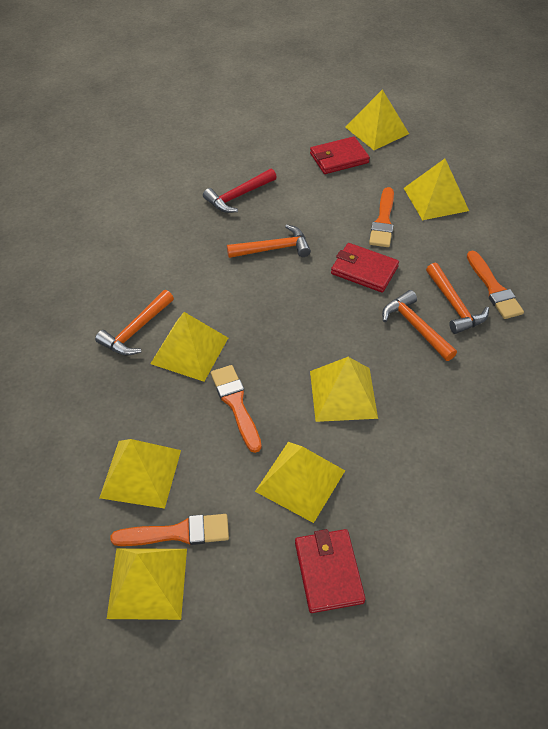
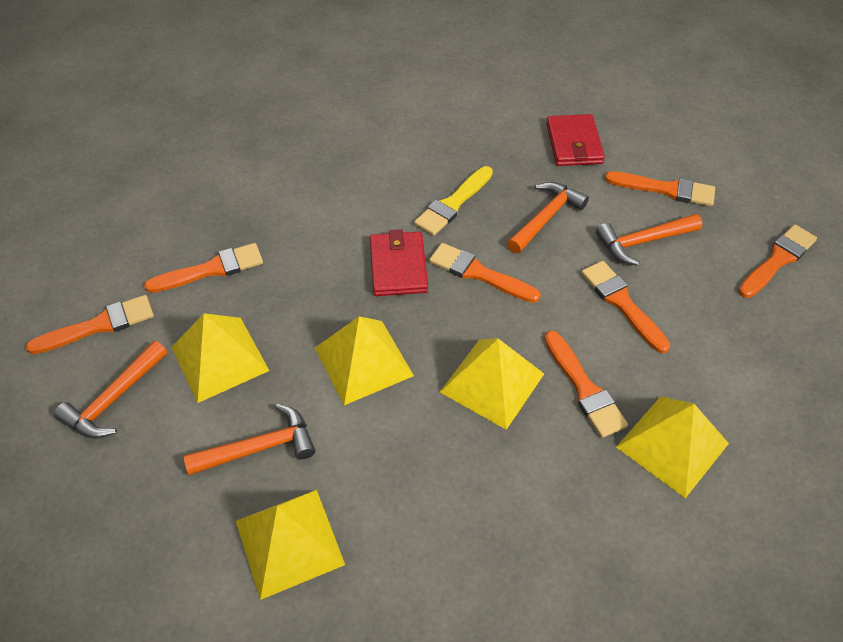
orange brush: 4 -> 7
red hammer: 1 -> 0
red wallet: 3 -> 2
yellow brush: 0 -> 1
yellow pyramid: 7 -> 5

